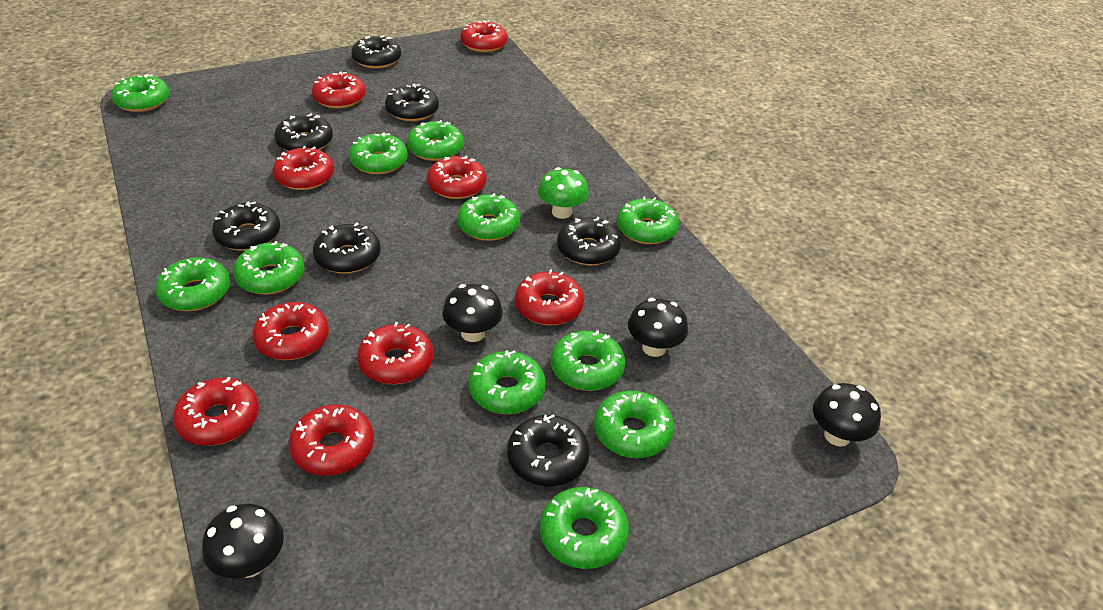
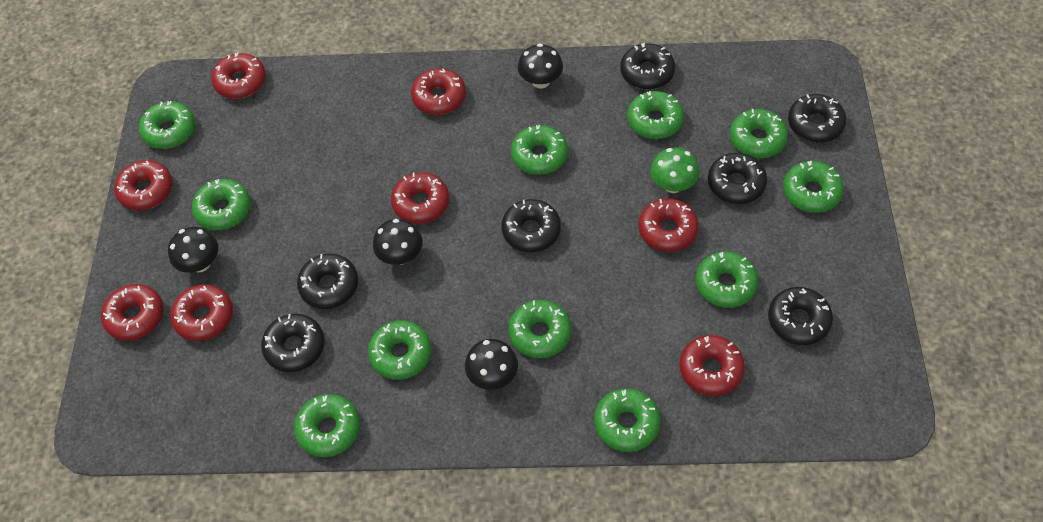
red donut: 9 -> 8

